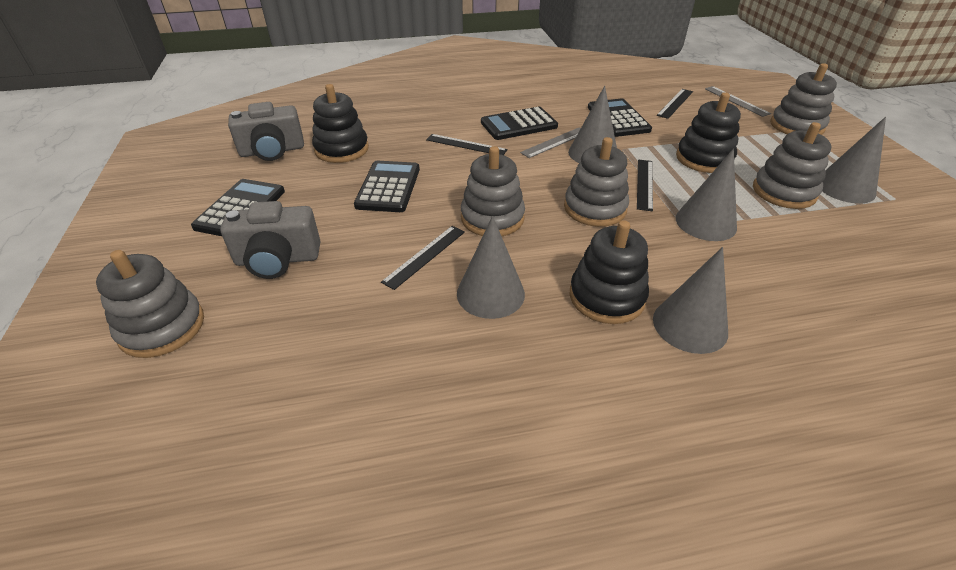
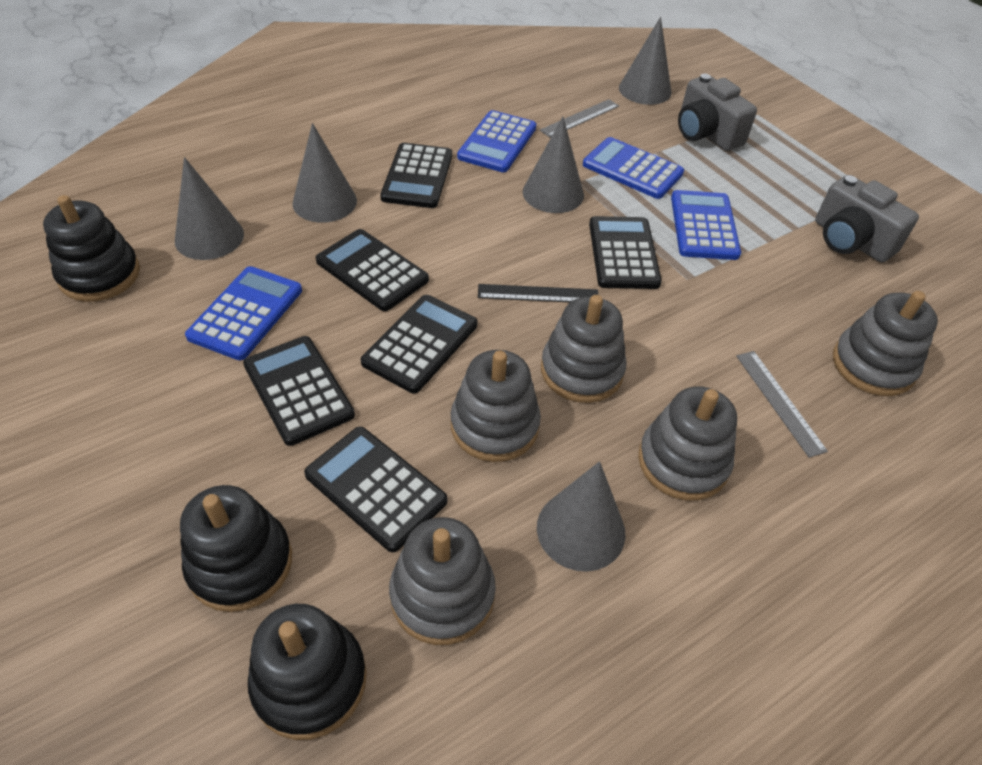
black calculator: 4 -> 6
black ruler: 4 -> 1
blue calculator: 0 -> 4

